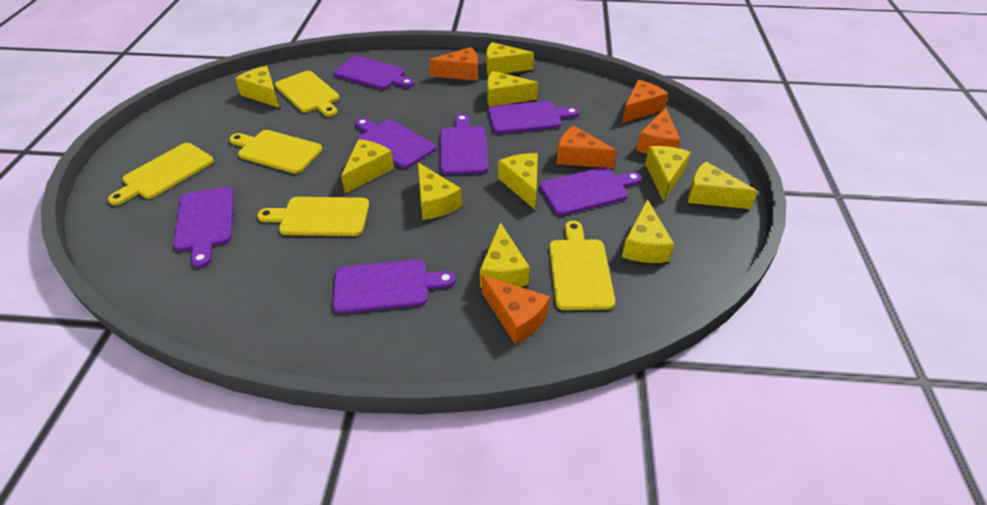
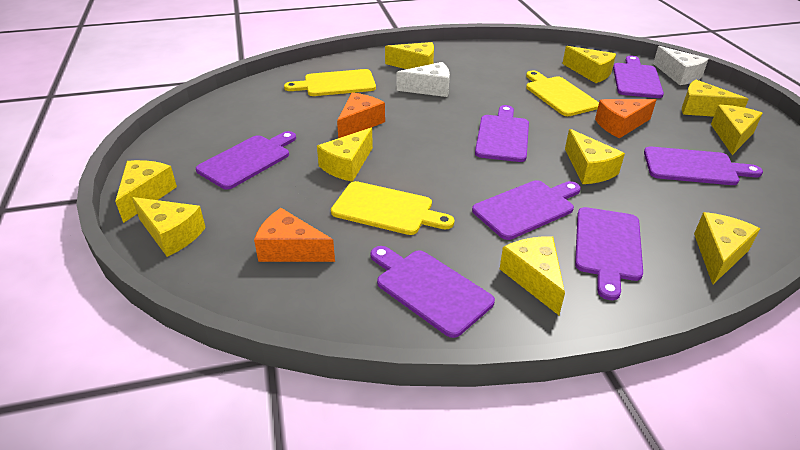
orange cheese: 5 -> 3
white cheese: 0 -> 2
yellow cutting board: 5 -> 3

